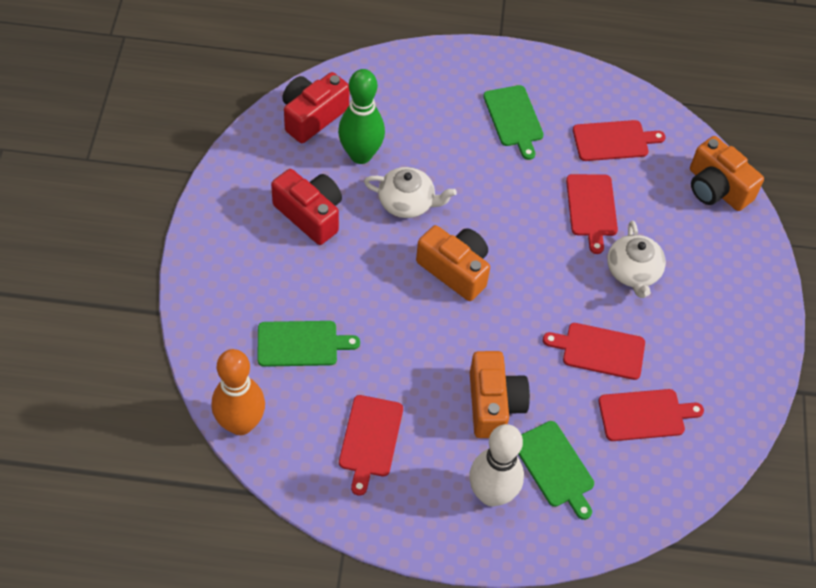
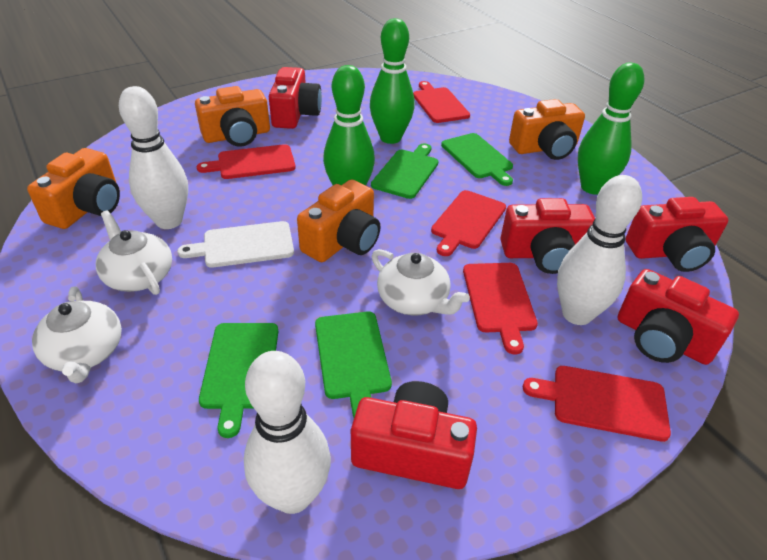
green bowling pin: 1 -> 3
green cutting board: 3 -> 4
orange bowling pin: 1 -> 0
orange camera: 3 -> 4
red camera: 2 -> 5
white bowling pin: 1 -> 3
white cutting board: 0 -> 1
white teapot: 2 -> 3

